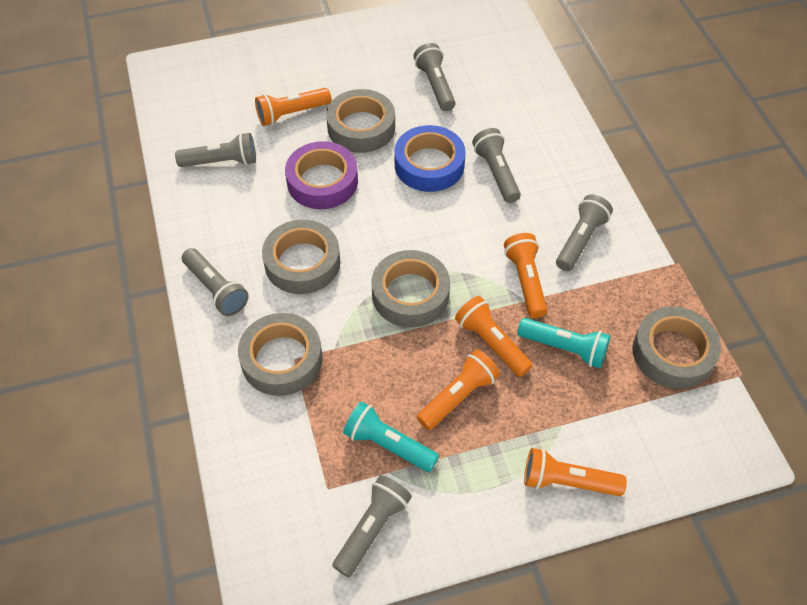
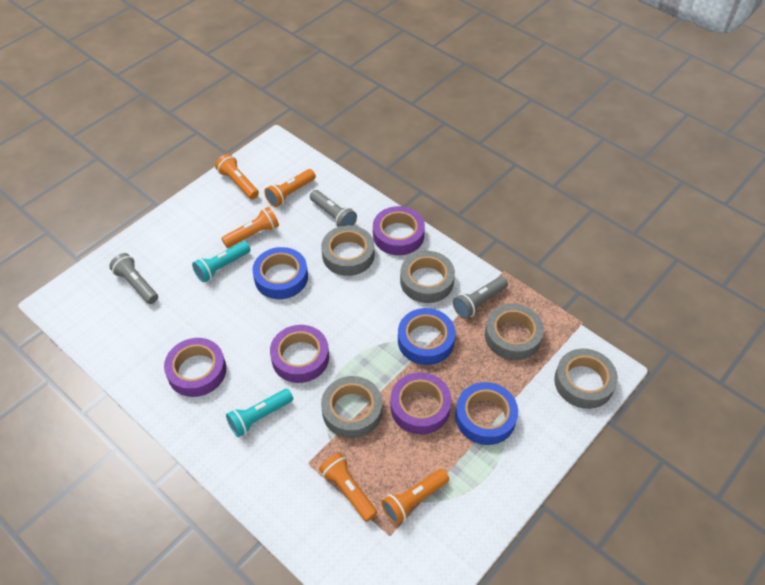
blue tape: 1 -> 3
grey flashlight: 6 -> 3
purple tape: 1 -> 4

